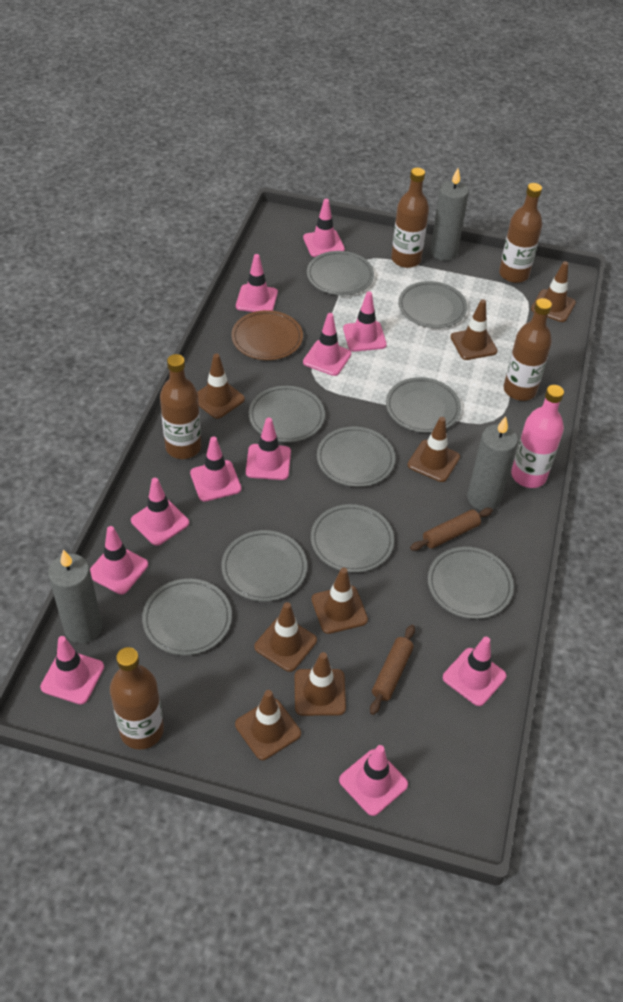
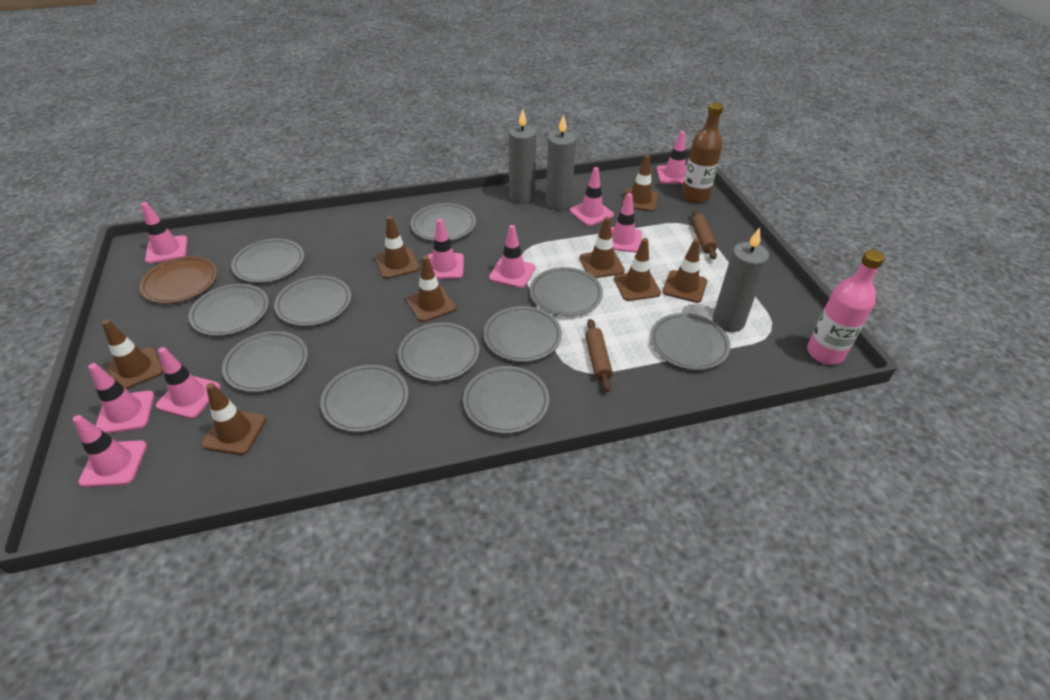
brown bottle: 5 -> 1
grey plate: 9 -> 11
pink traffic cone: 11 -> 9

